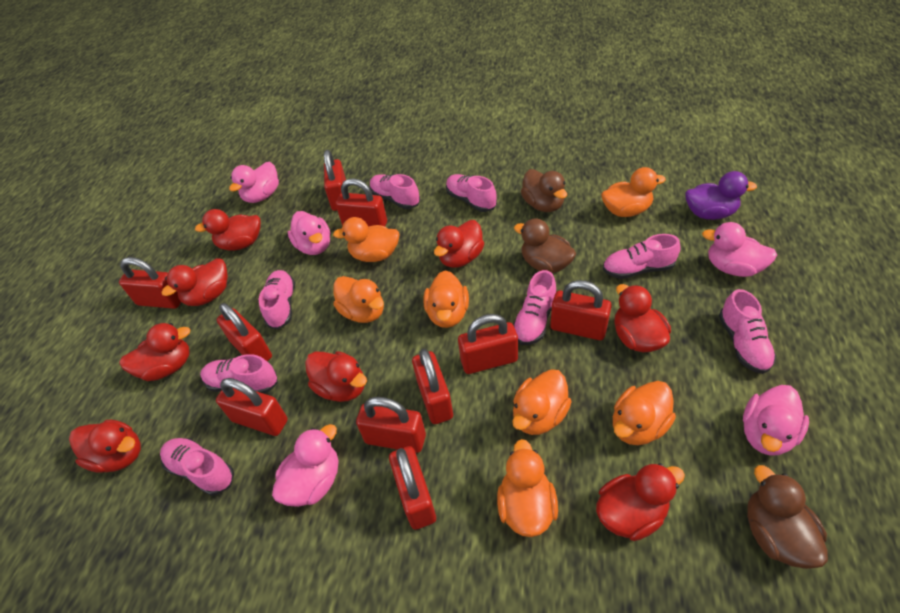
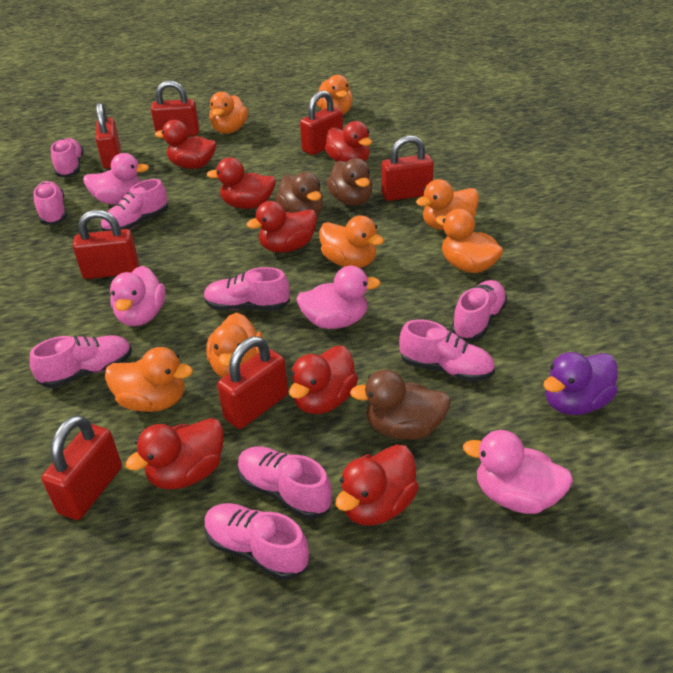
pink duck: 5 -> 4
pink shoe: 8 -> 9
red duck: 8 -> 7
red padlock: 10 -> 7

